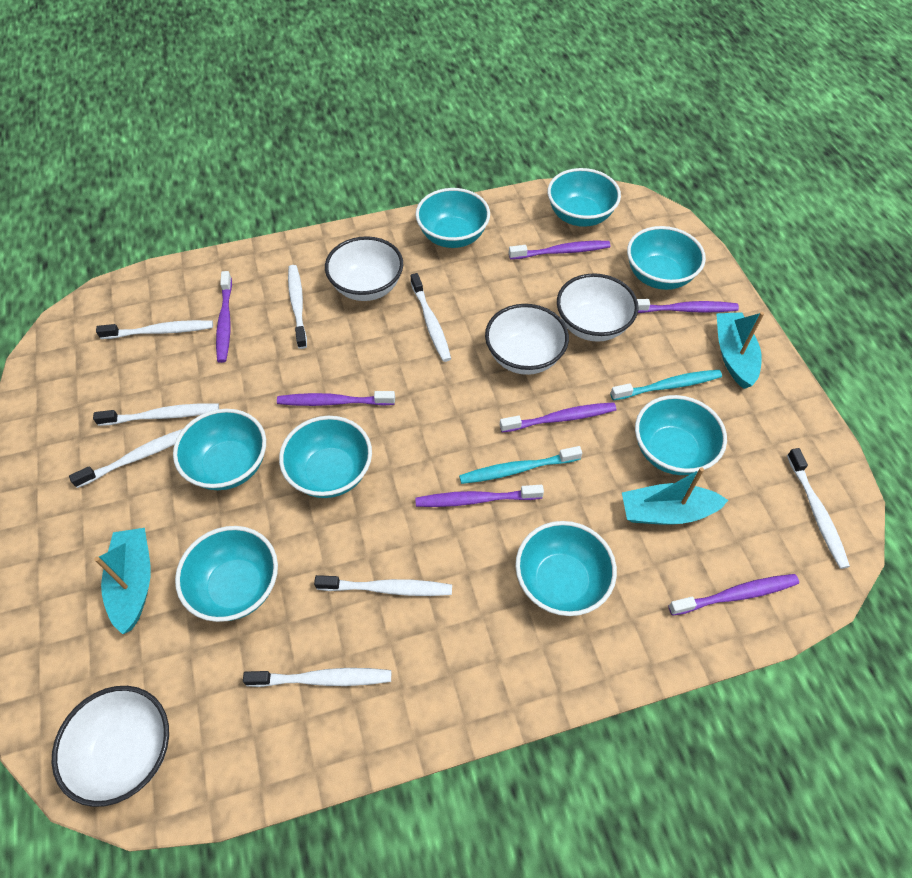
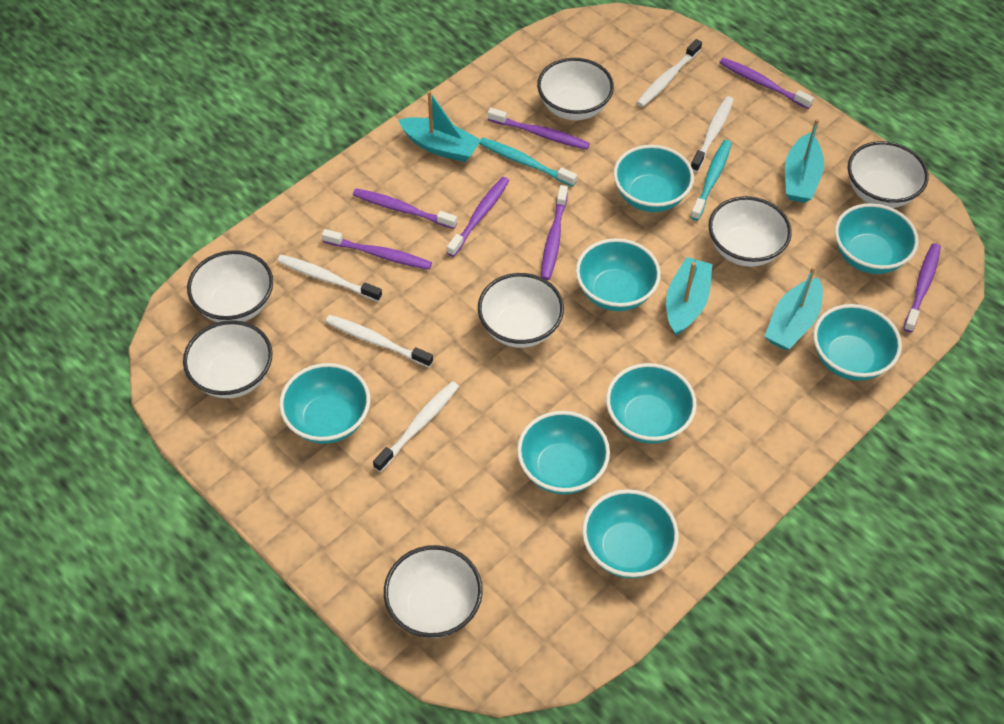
turquoise boat: 3 -> 4
white bowl: 4 -> 7
white toothbrush: 8 -> 5

